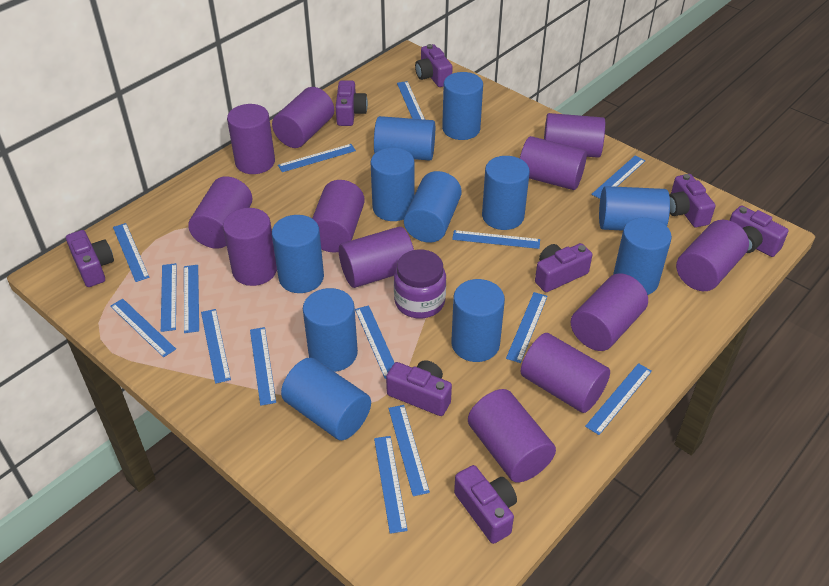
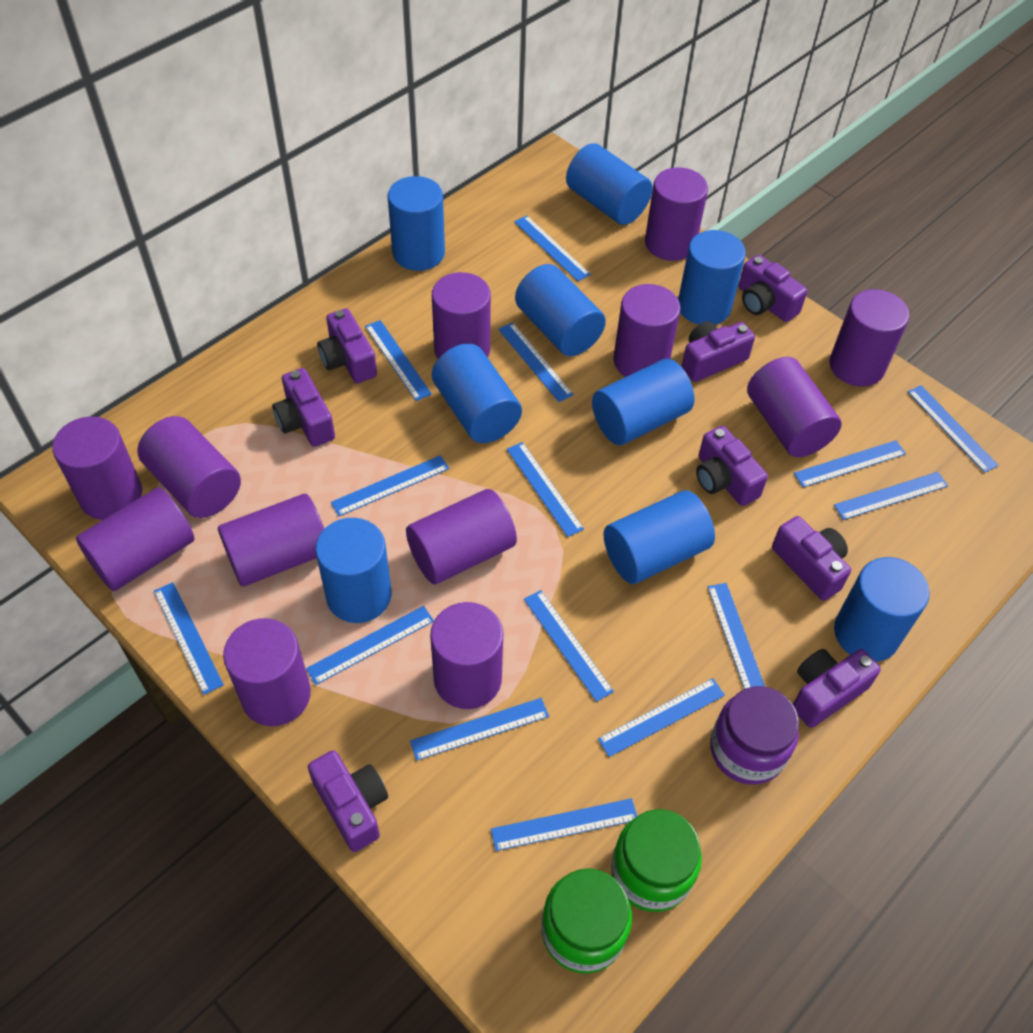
blue cylinder: 11 -> 9
green jar: 0 -> 2

